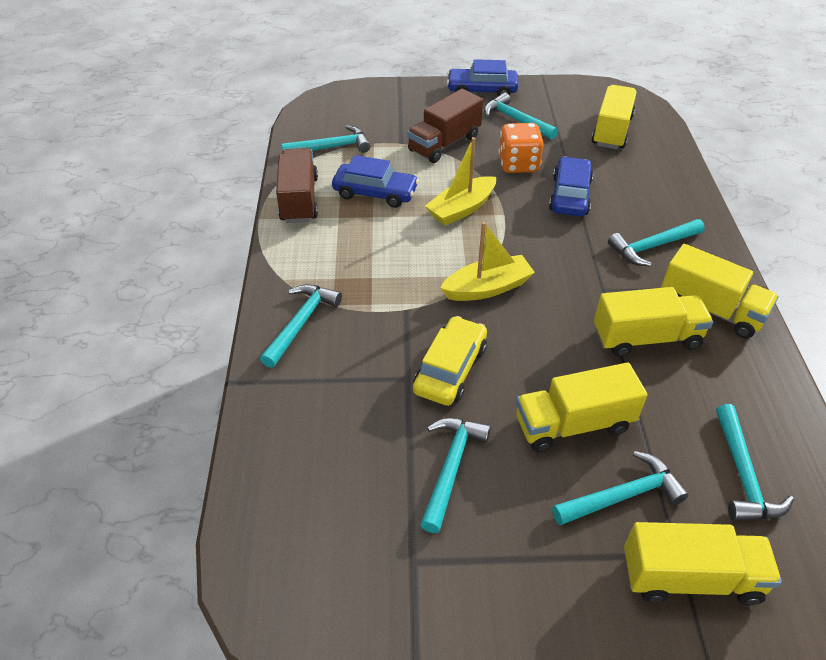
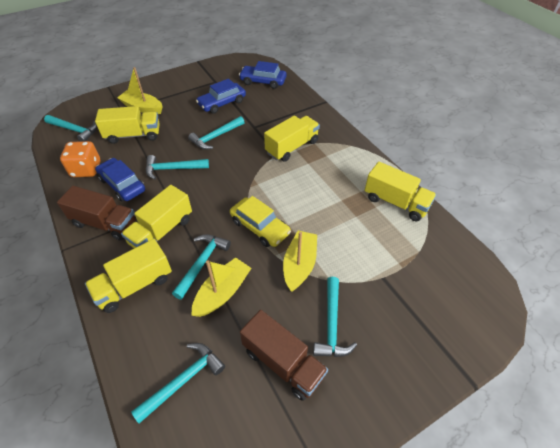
turquoise hammer: 7 -> 6
yellow boat: 2 -> 3

